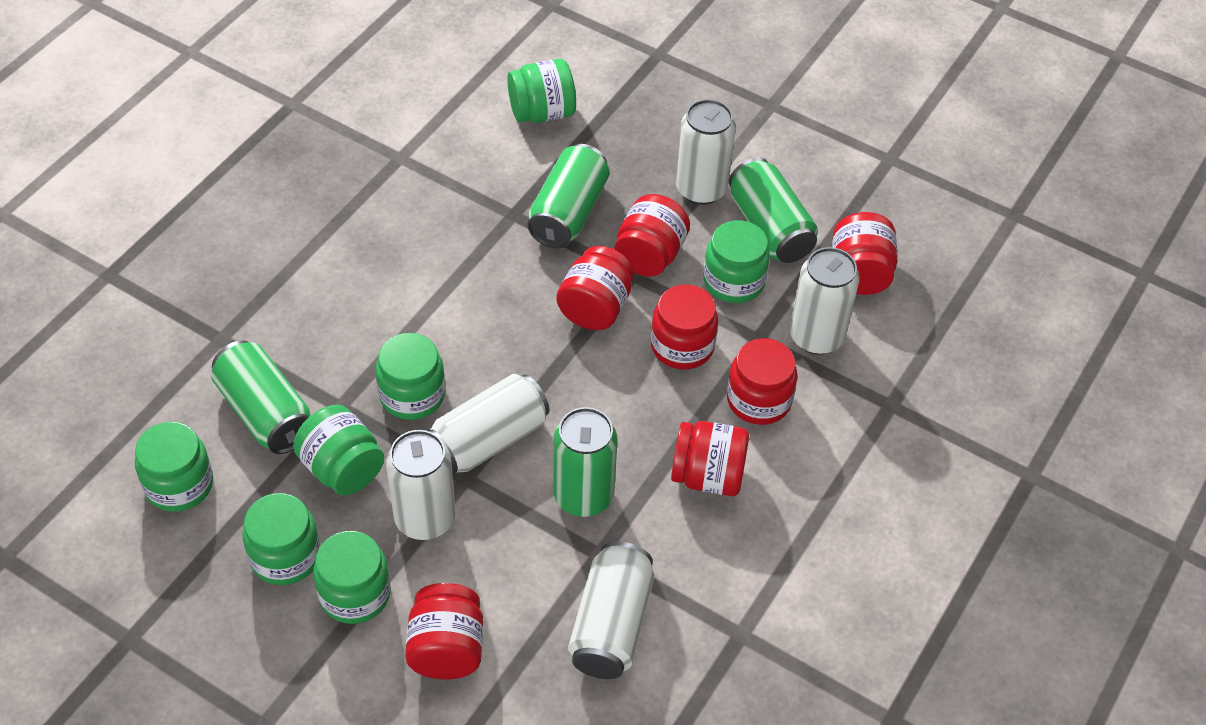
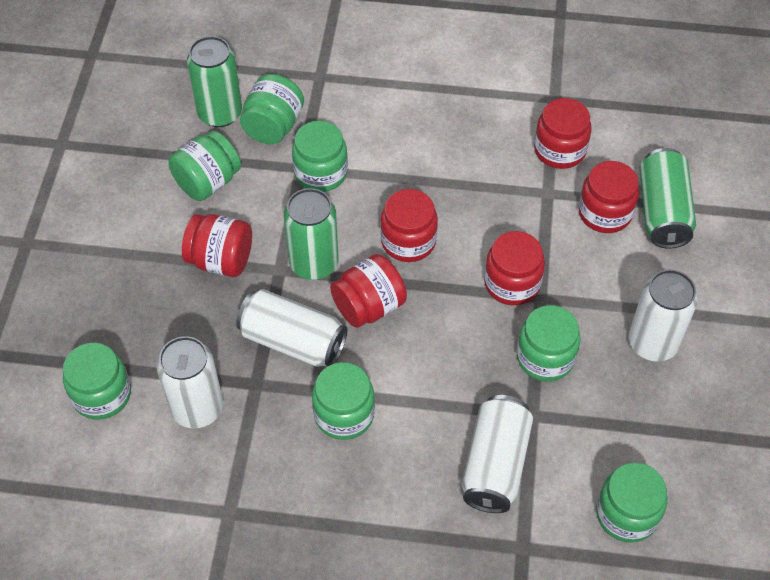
green can: 4 -> 3
red jar: 7 -> 6
white can: 5 -> 4

